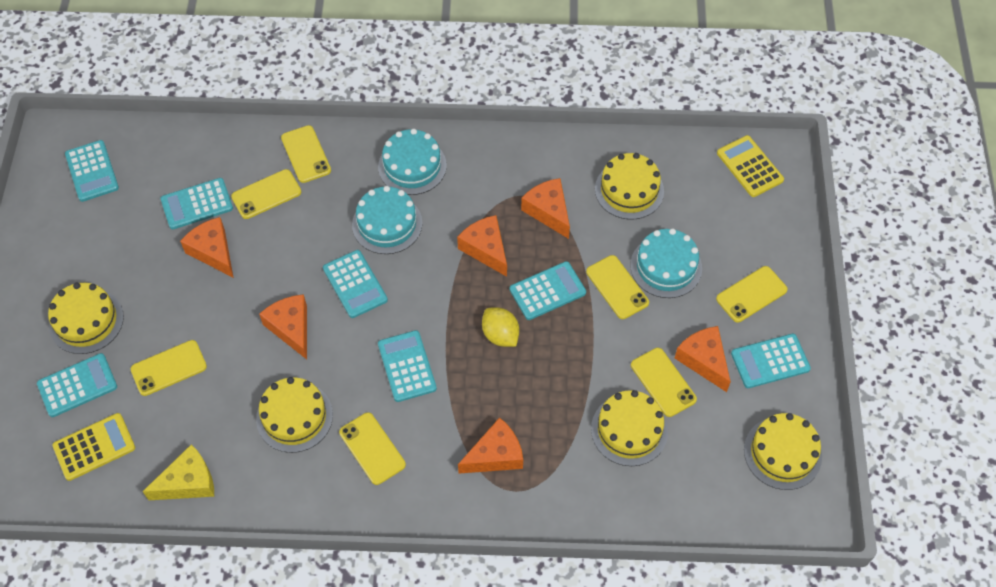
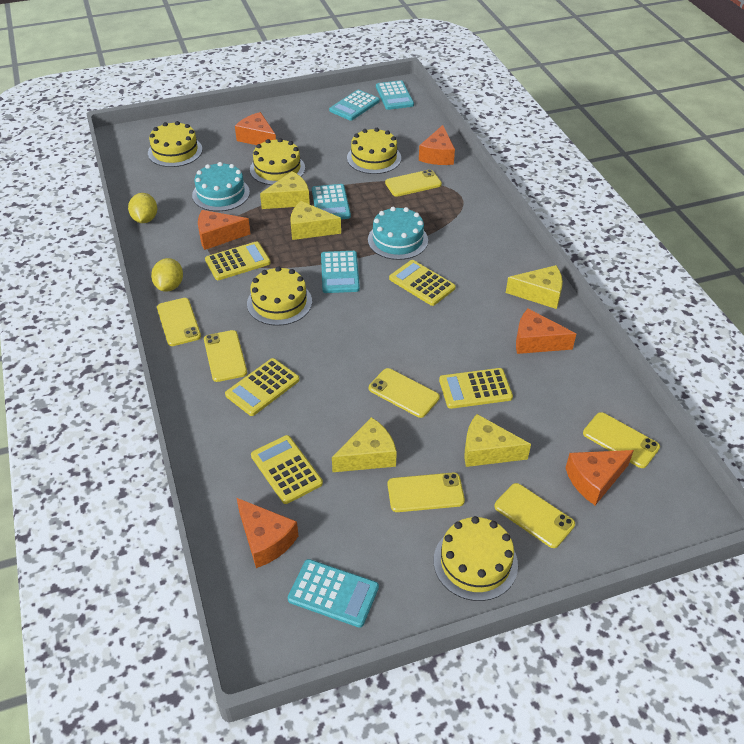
turquoise cake: 3 -> 2
turquoise calculator: 7 -> 5
yellow calculator: 2 -> 5
yellow cheese: 1 -> 5
yellow lemon: 1 -> 2

